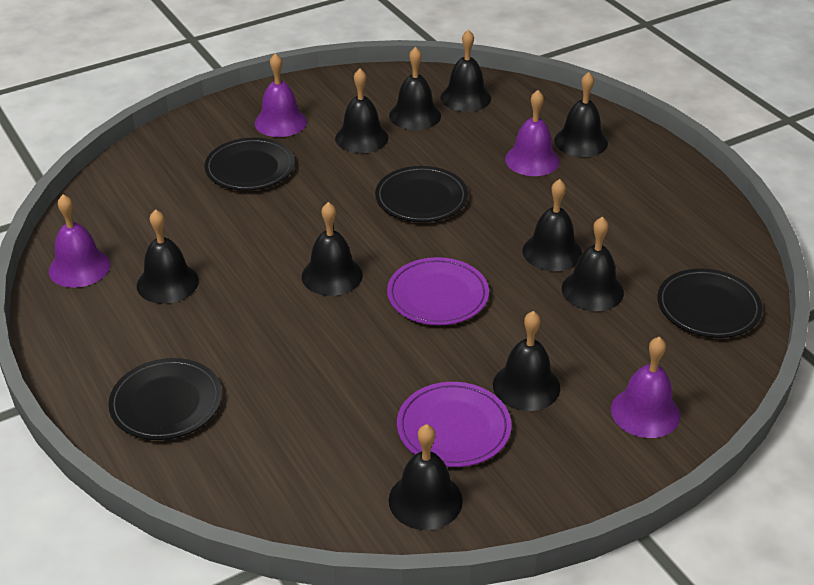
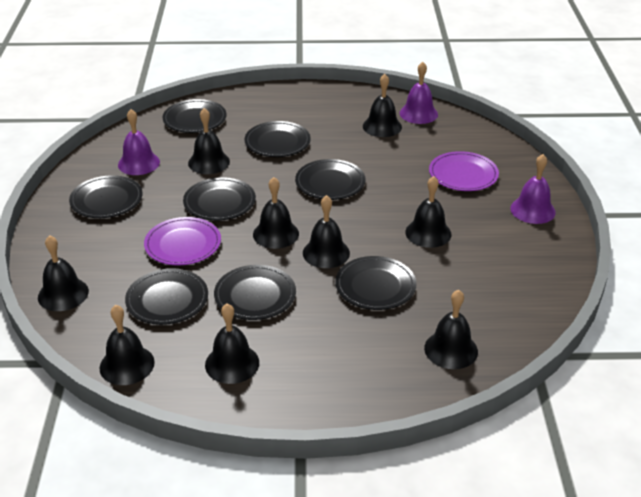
black bell: 10 -> 9
black plate: 4 -> 8
purple bell: 4 -> 3

